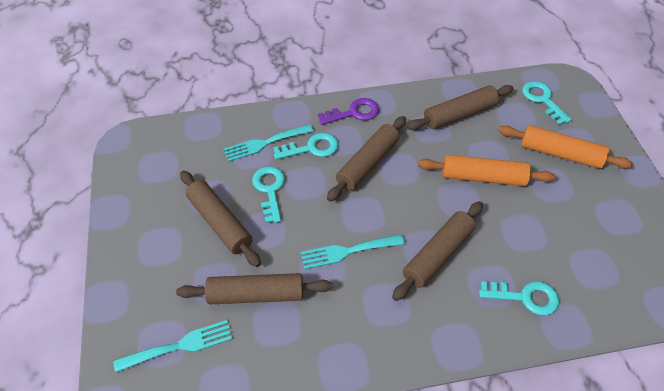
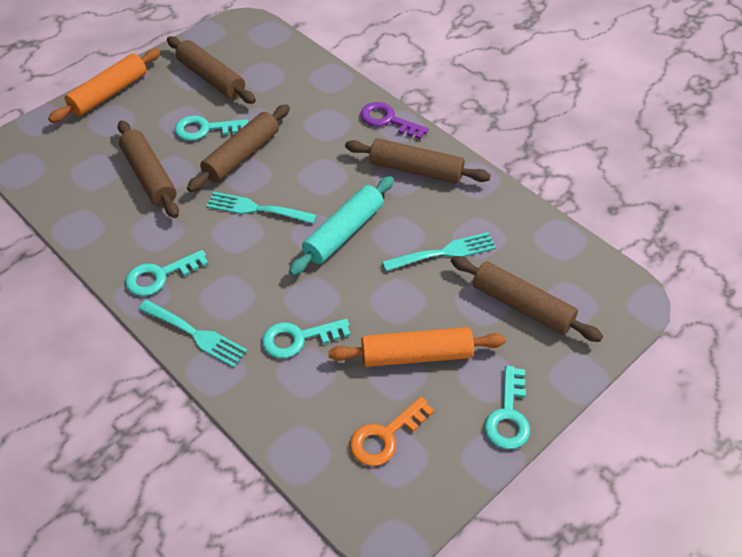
orange key: 0 -> 1
turquoise rolling pin: 0 -> 1

